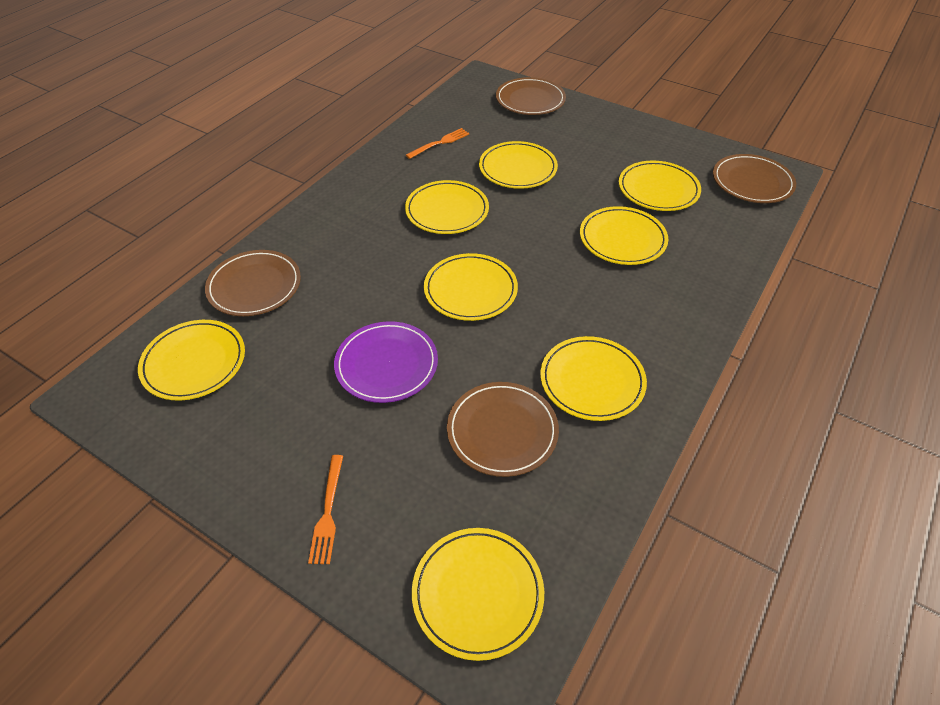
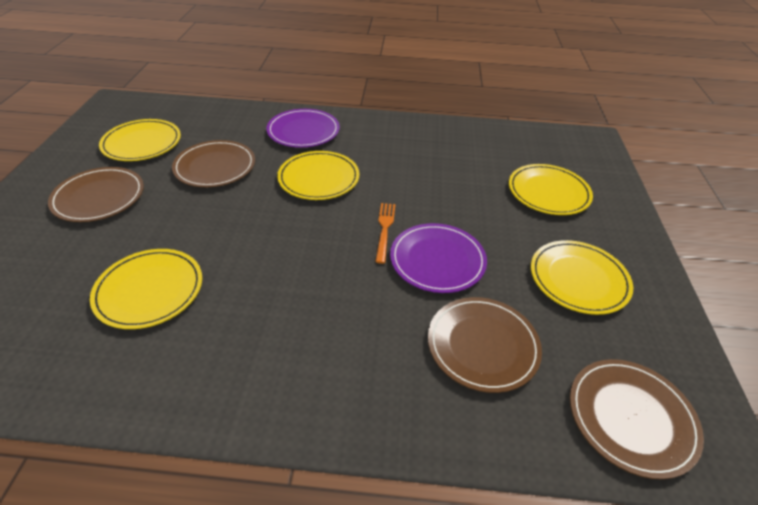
orange fork: 2 -> 1
purple plate: 1 -> 2
yellow plate: 8 -> 5

